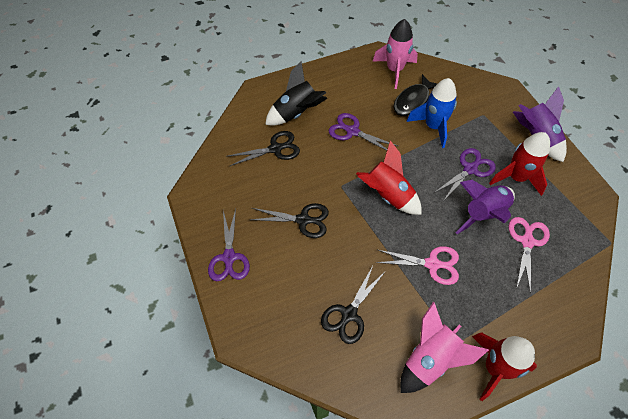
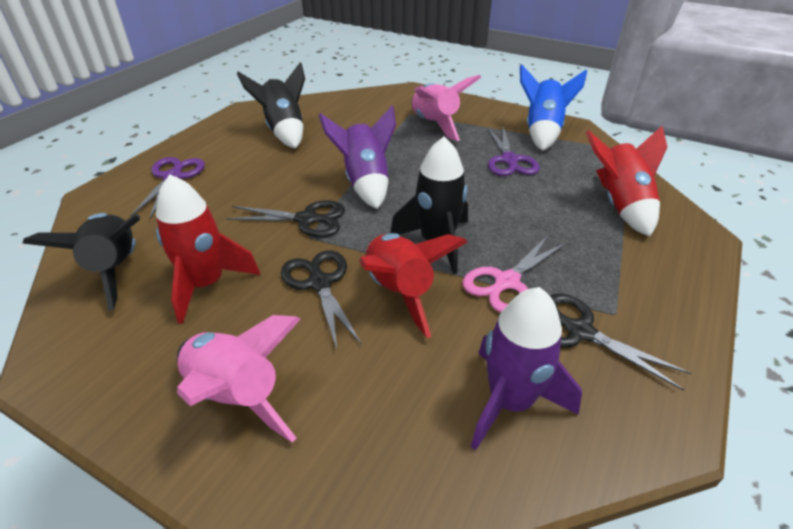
black fish: 1 -> 0
black rocket: 1 -> 3
pink scissors: 2 -> 1
purple scissors: 3 -> 2

